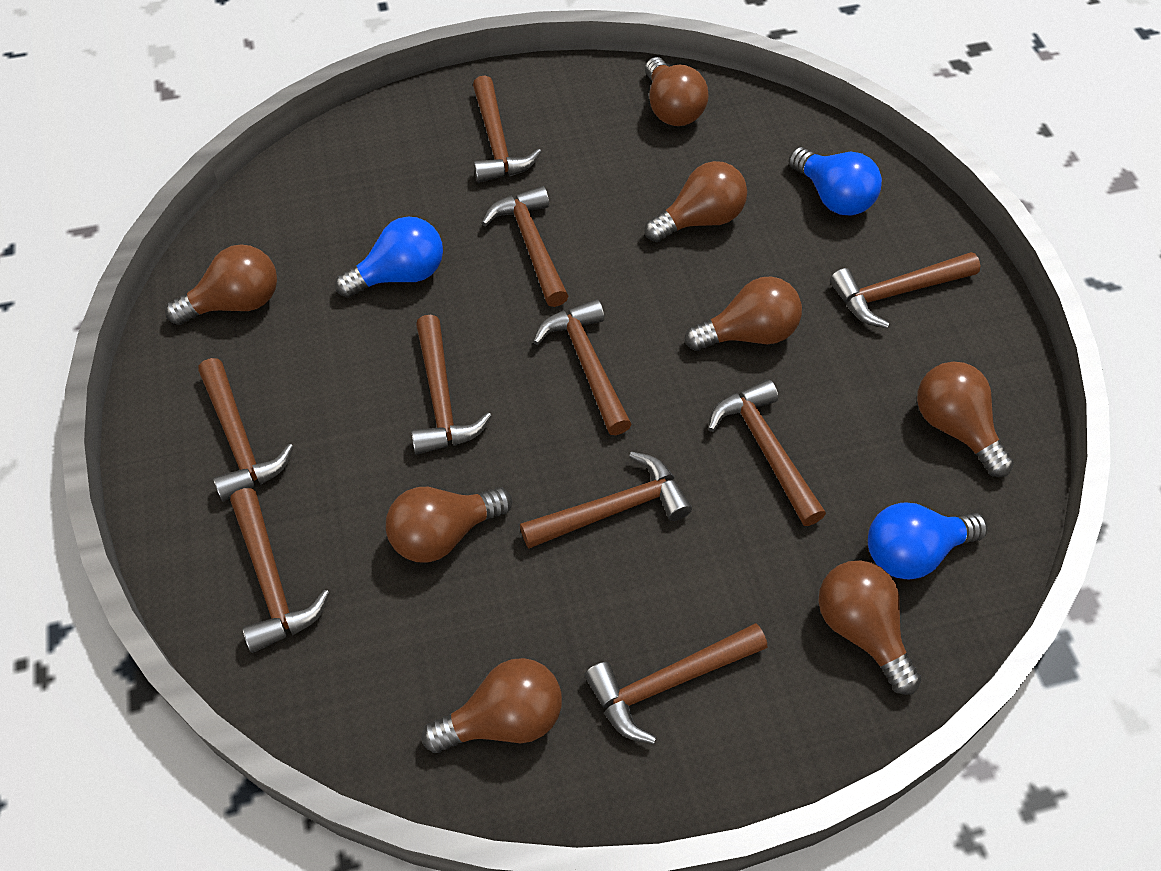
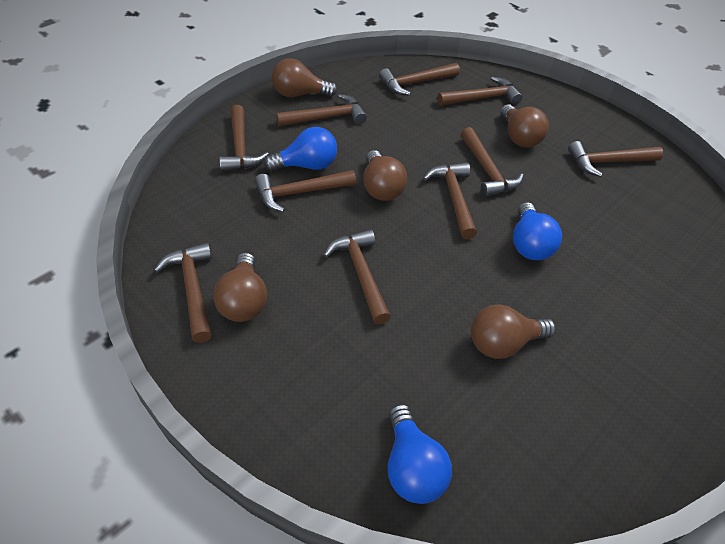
brown light bulb: 8 -> 5

